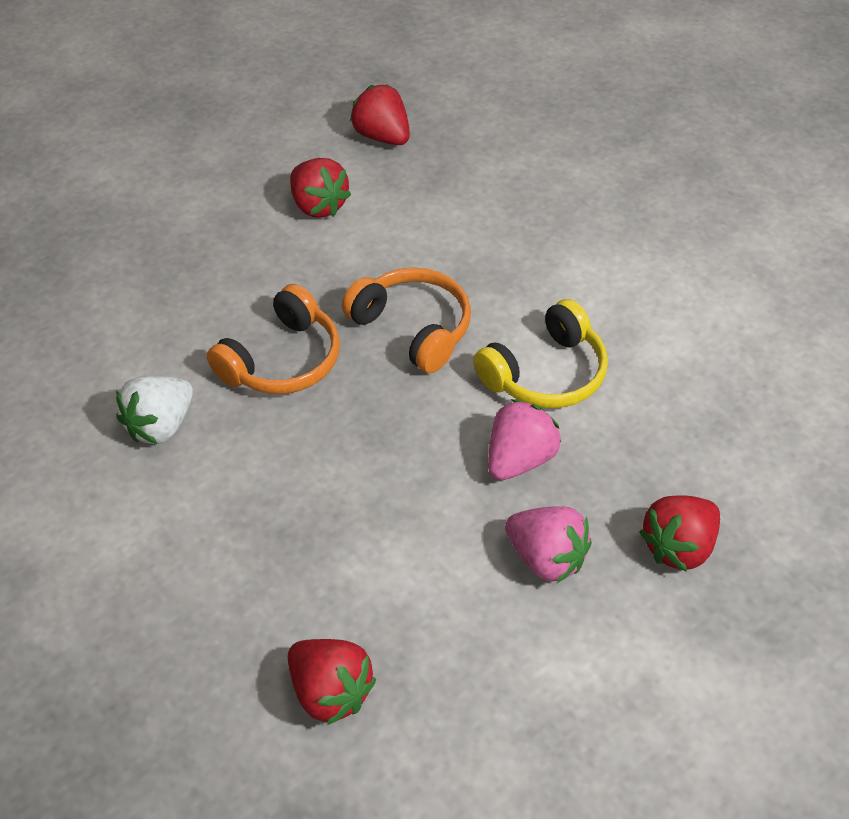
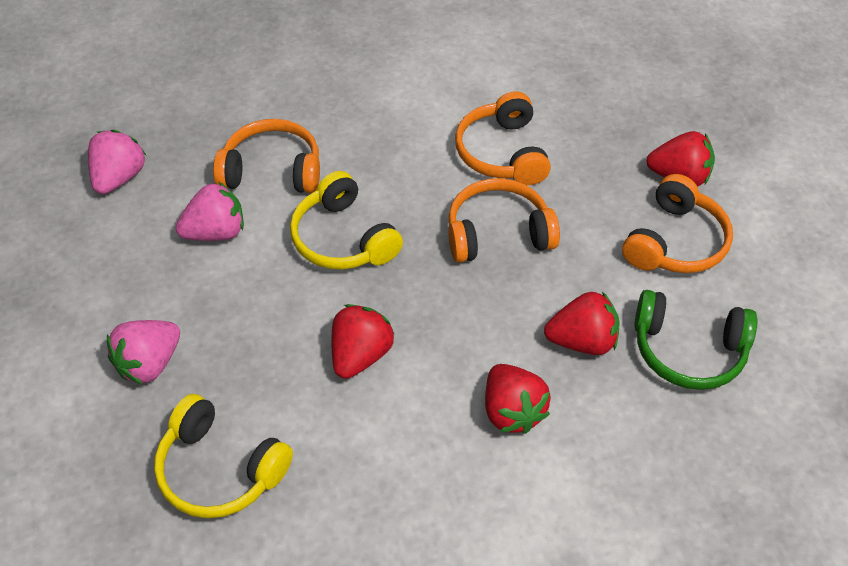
green headphones: 0 -> 1
orange headphones: 2 -> 4
pink strawberry: 2 -> 3
white strawberry: 1 -> 0
yellow headphones: 1 -> 2

